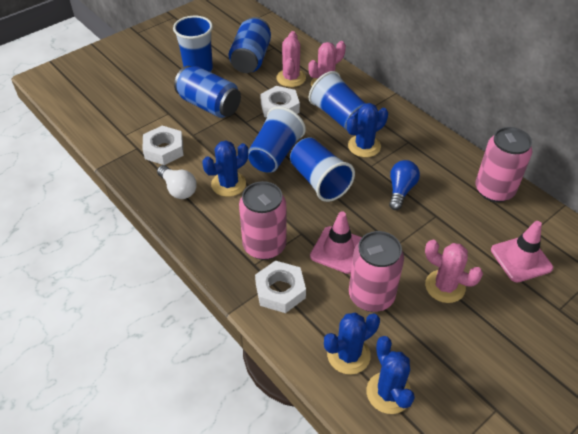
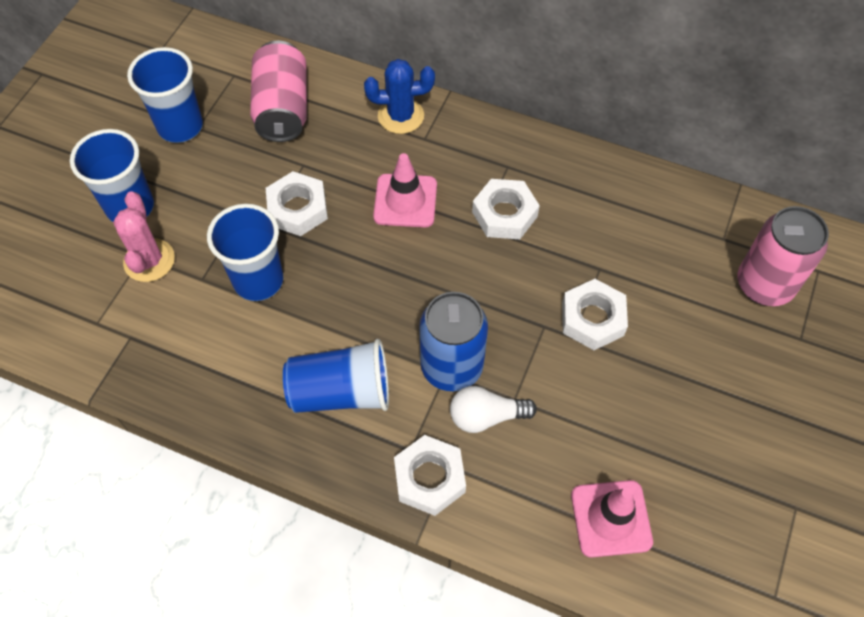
blue cactus: 4 -> 1
blue can: 2 -> 1
blue light bulb: 1 -> 0
pink cactus: 3 -> 1
pink can: 3 -> 2
white nut: 3 -> 4

